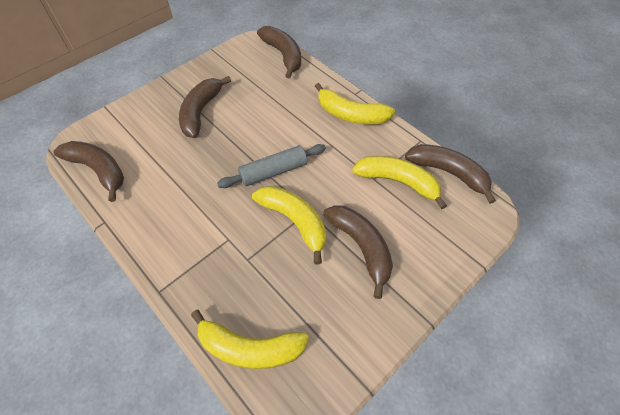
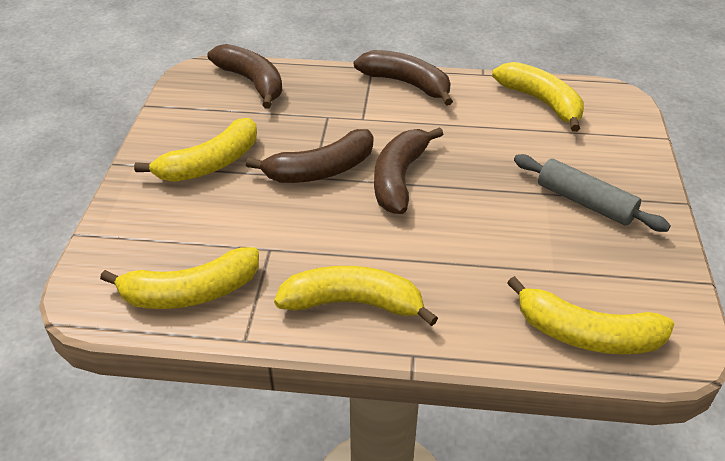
brown banana: 5 -> 4
yellow banana: 4 -> 5

